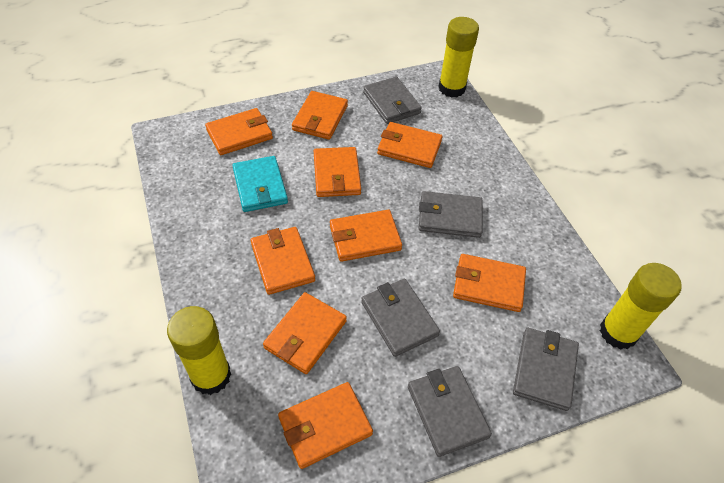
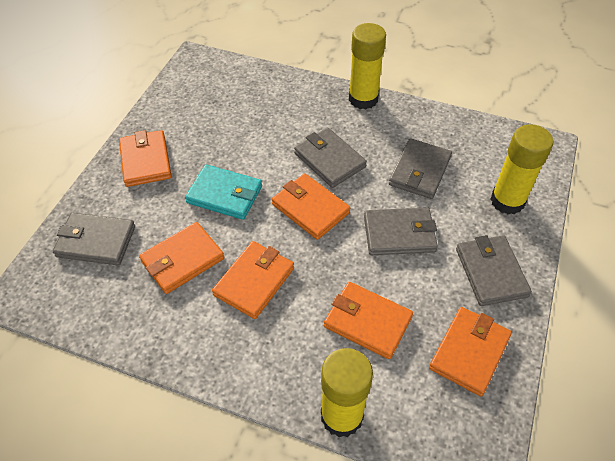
orange wallet: 9 -> 6

